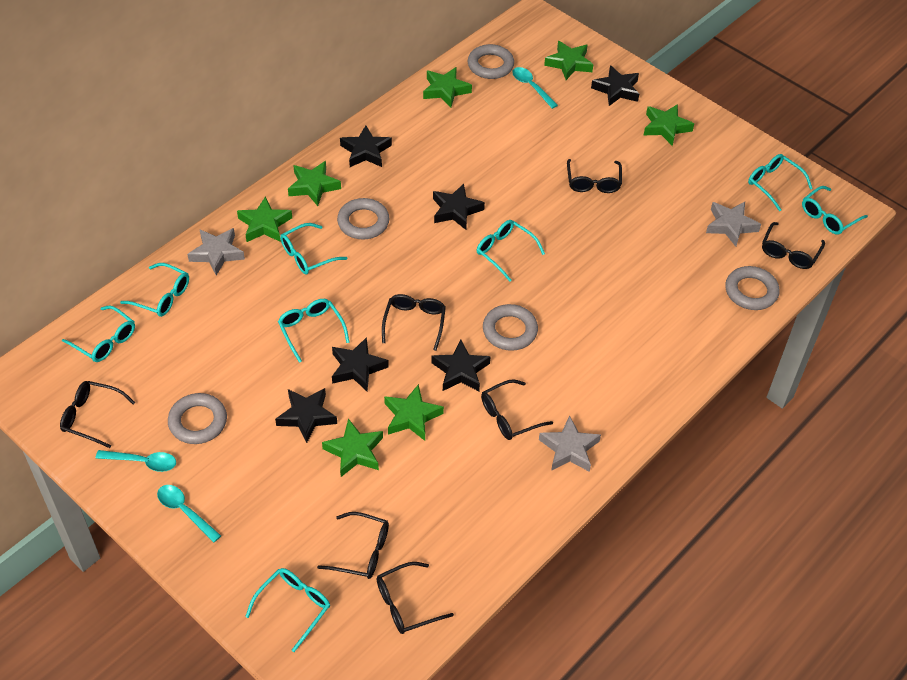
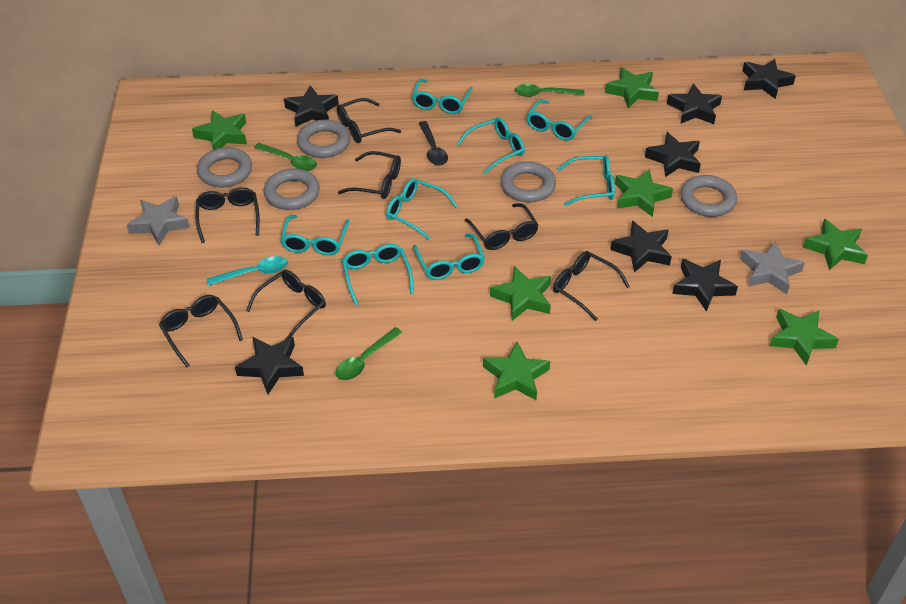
black spoon: 0 -> 1
black star: 6 -> 7
green spoon: 0 -> 3
grey star: 3 -> 2
turquoise spoon: 3 -> 1

